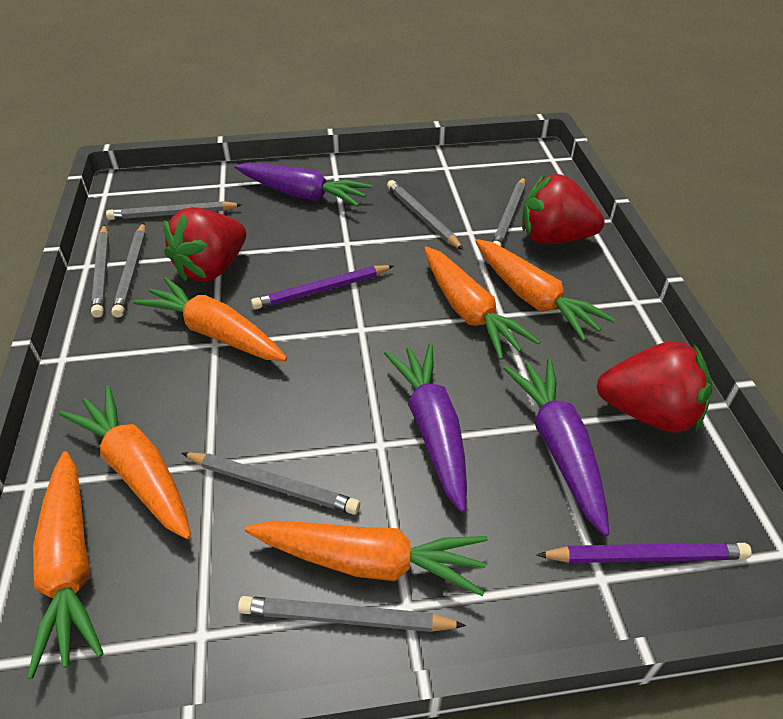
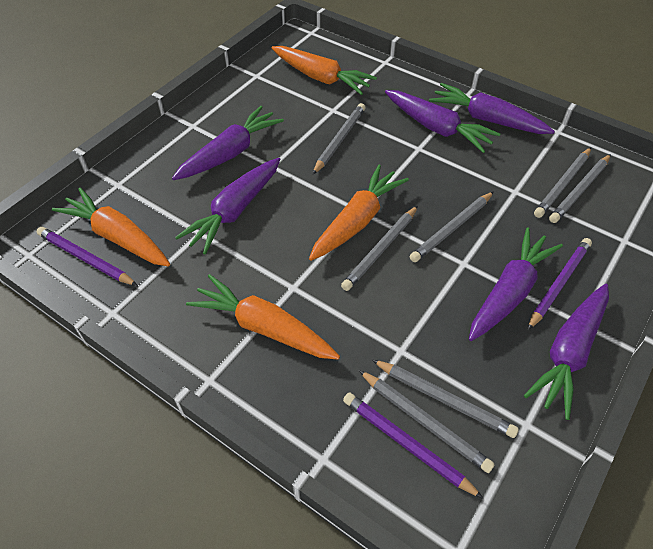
orange carrot: 6 -> 4
purple carrot: 3 -> 6
purple pencil: 2 -> 3
red strawberry: 3 -> 0

